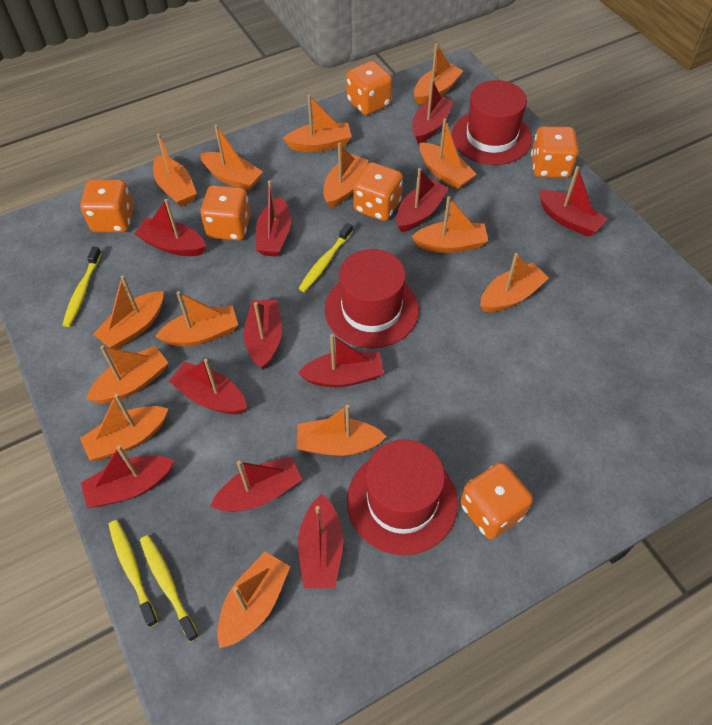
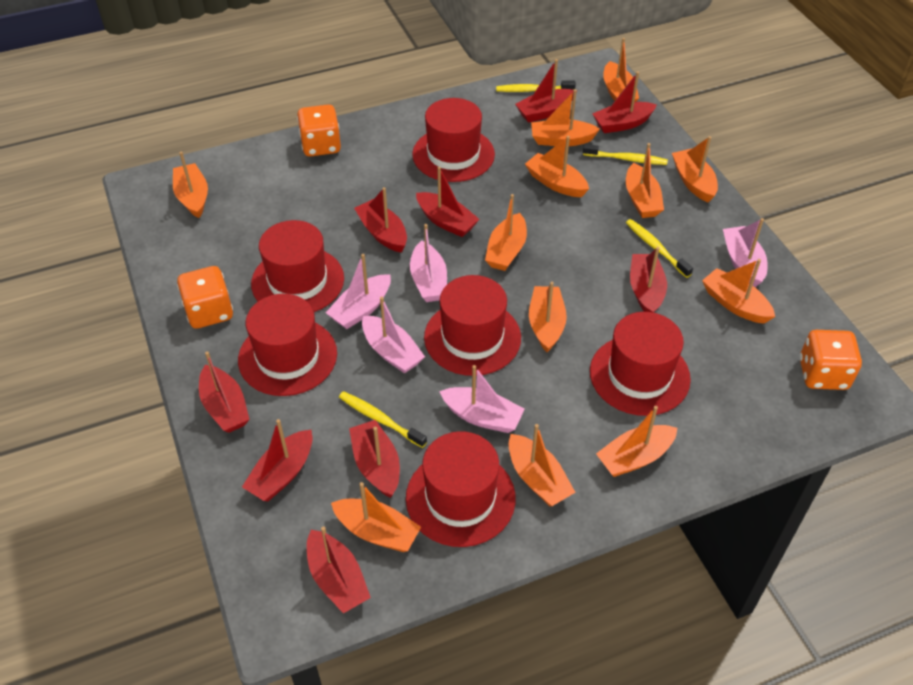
orange boat: 14 -> 12
orange dice: 6 -> 3
pink boat: 0 -> 5
red boat: 11 -> 9
red hat: 3 -> 6

